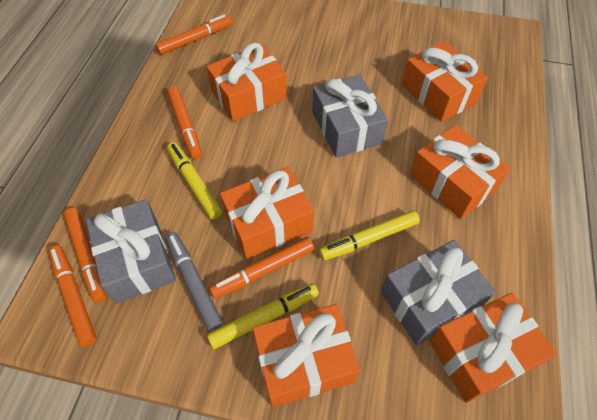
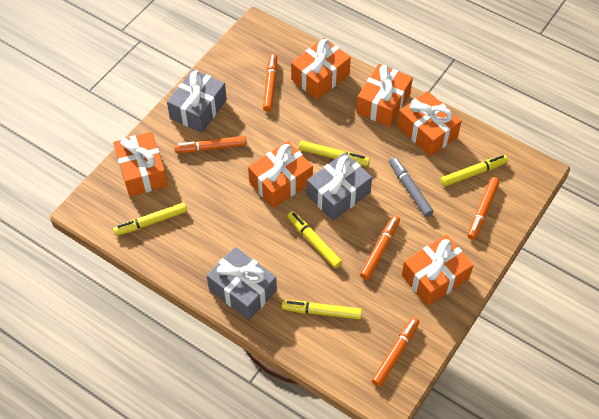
yellow marker: 3 -> 5

